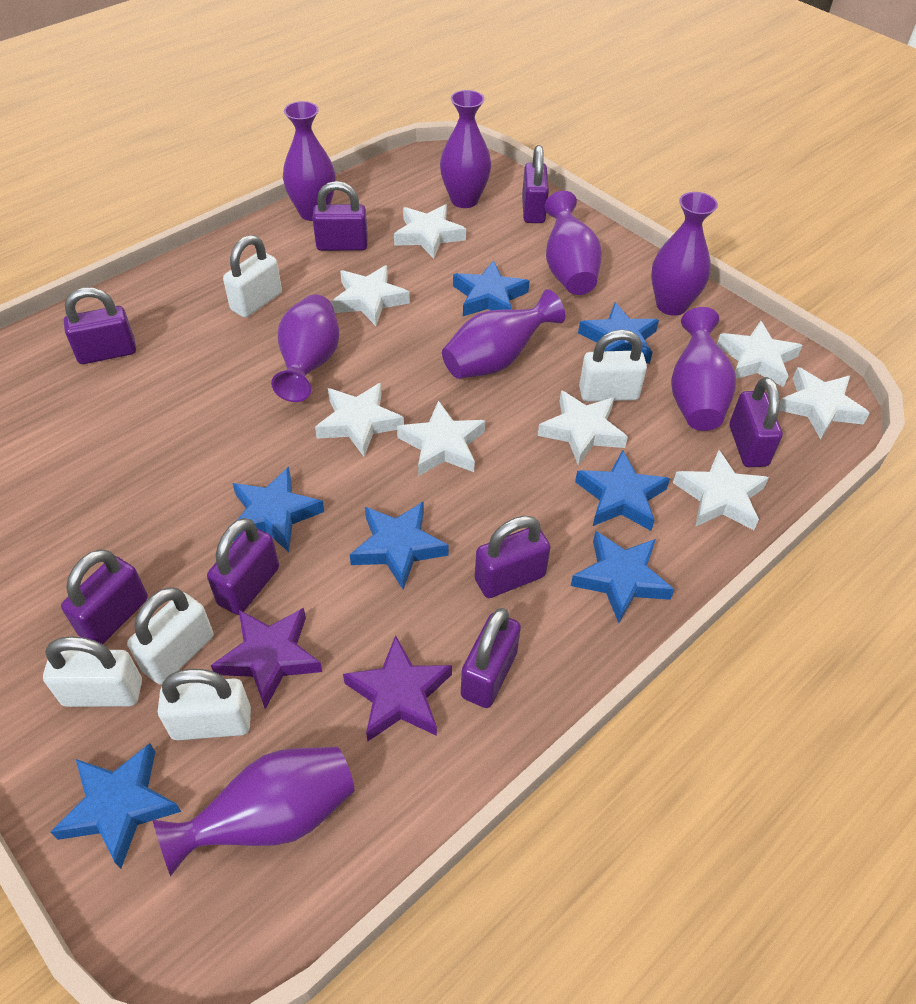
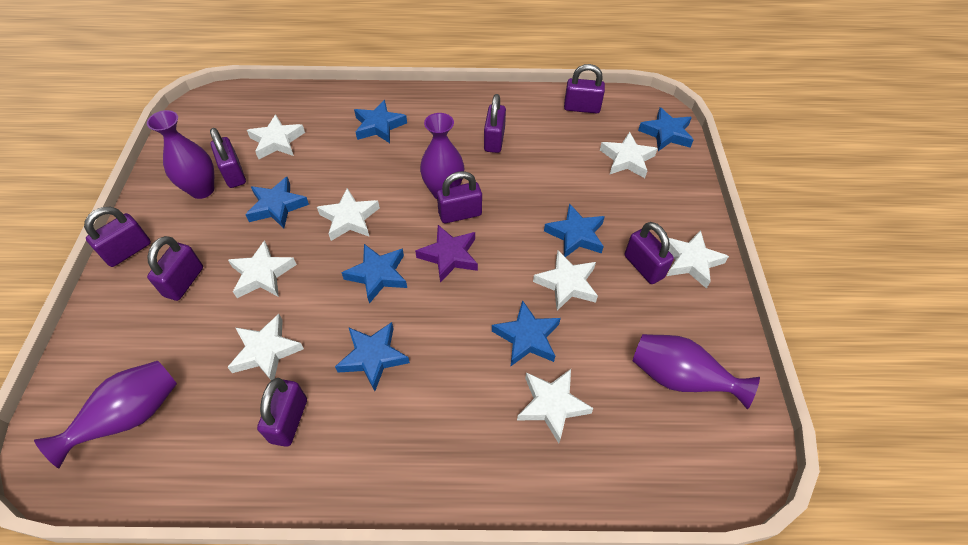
purple star: 2 -> 1
purple vase: 8 -> 4
white padlock: 5 -> 0

